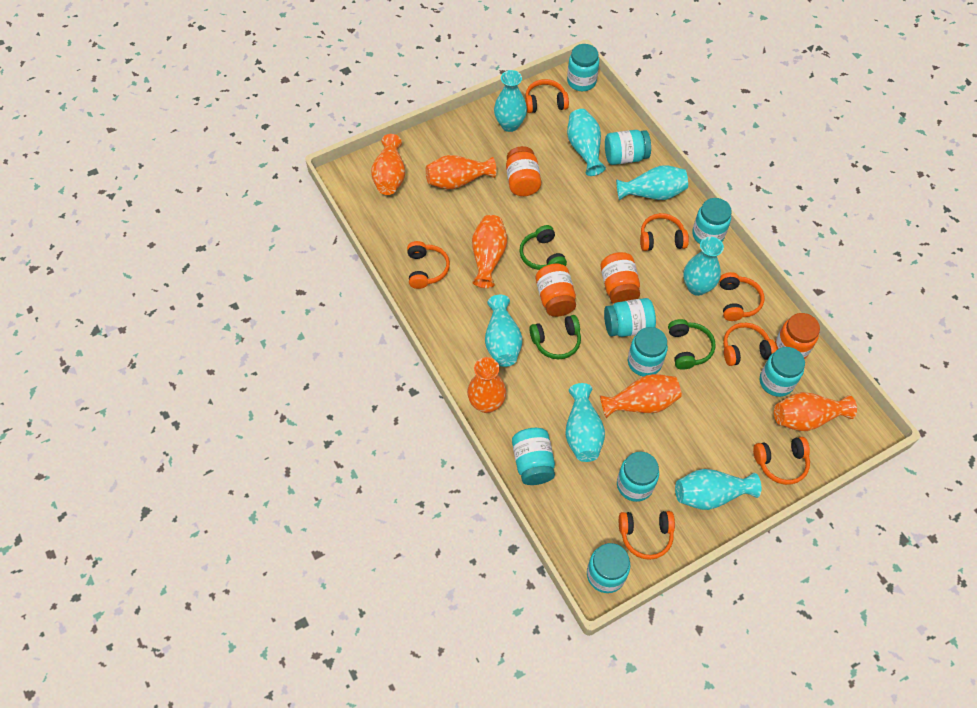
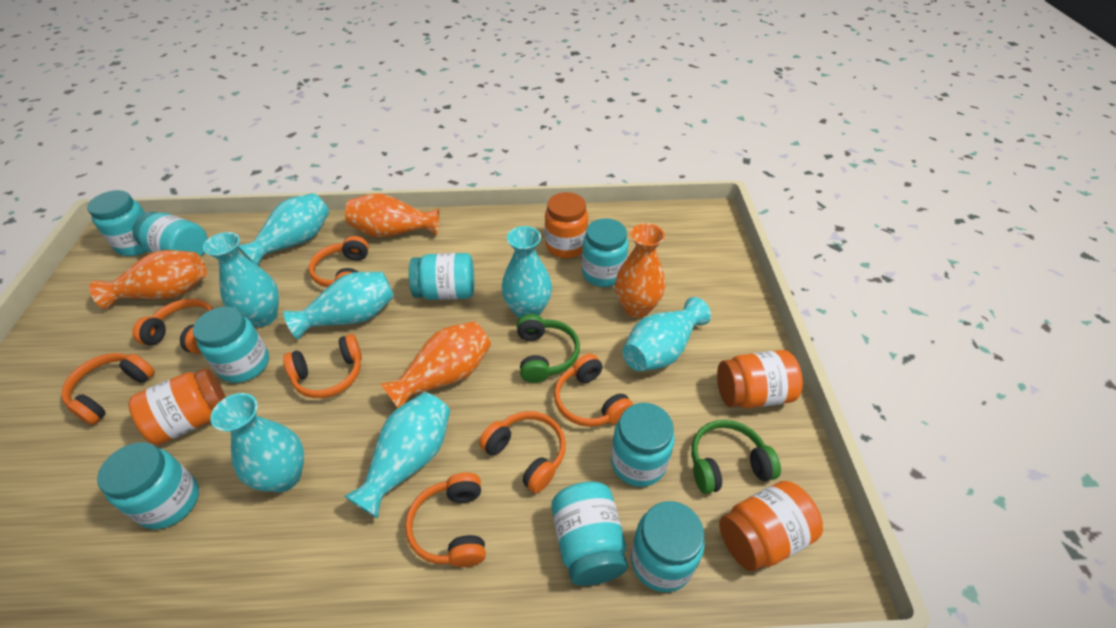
green headphones: 3 -> 2
orange vase: 6 -> 4

